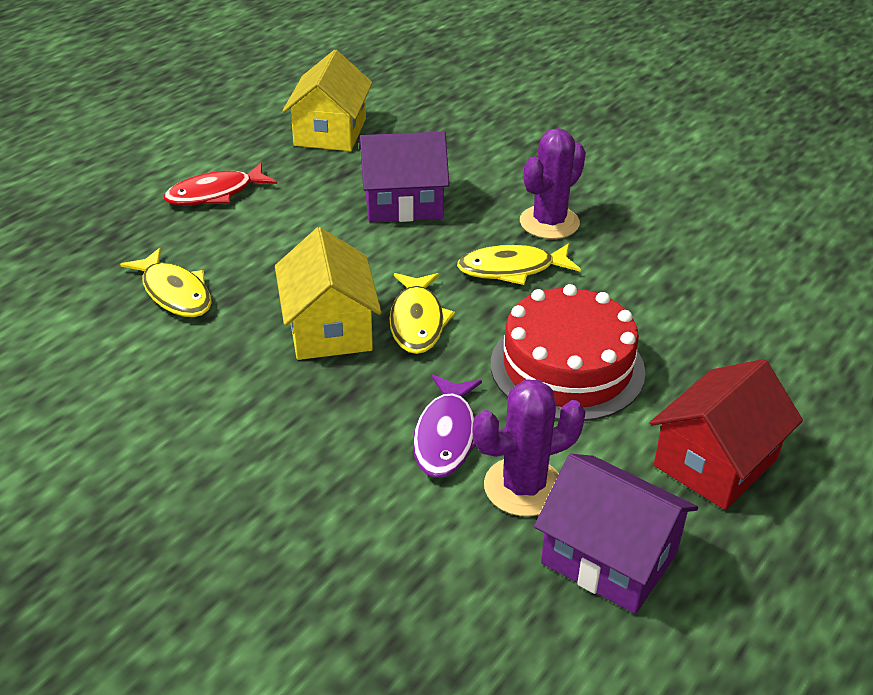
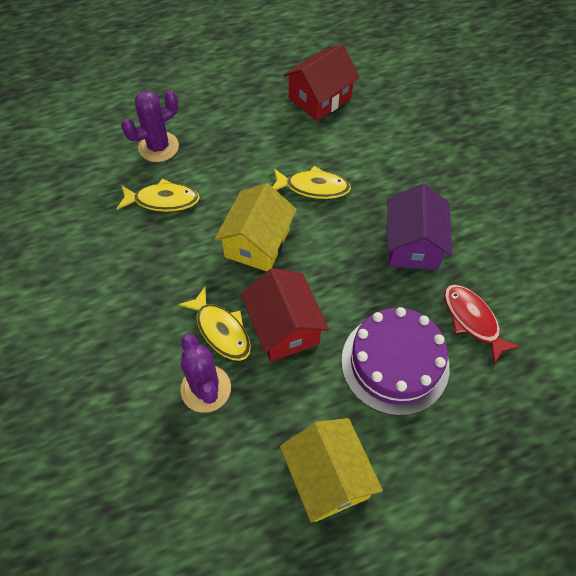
purple cake: 0 -> 1
purple fish: 1 -> 0
purple house: 2 -> 1
red cake: 1 -> 0
red house: 1 -> 2

